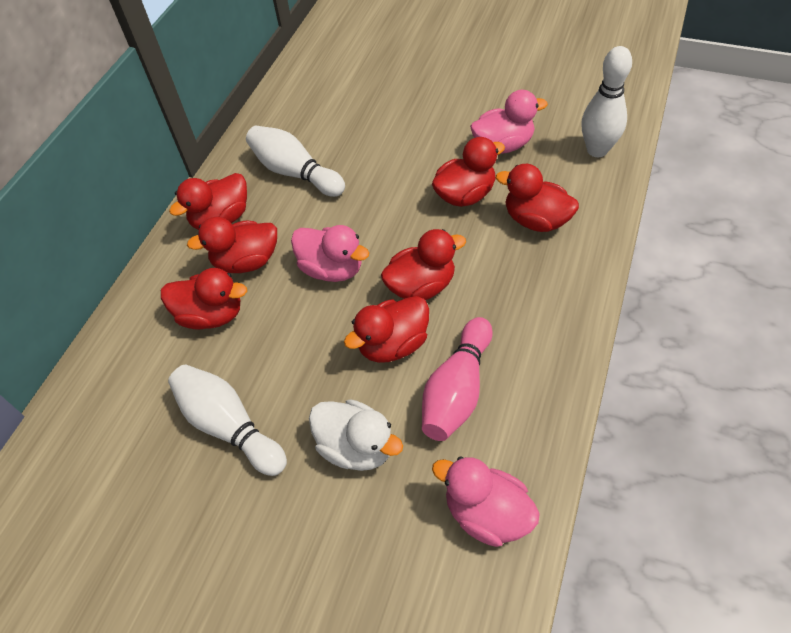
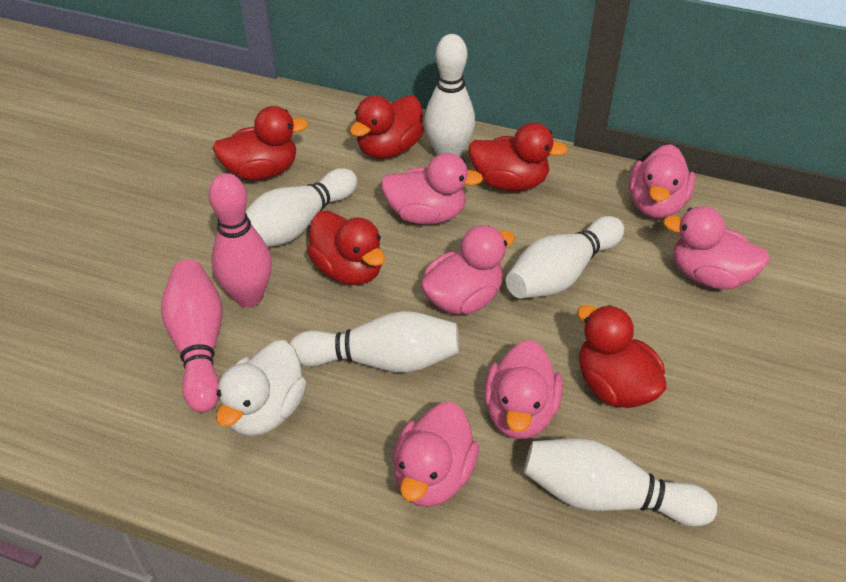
pink bowling pin: 1 -> 2
pink duck: 3 -> 6
red duck: 7 -> 5
white bowling pin: 3 -> 5

